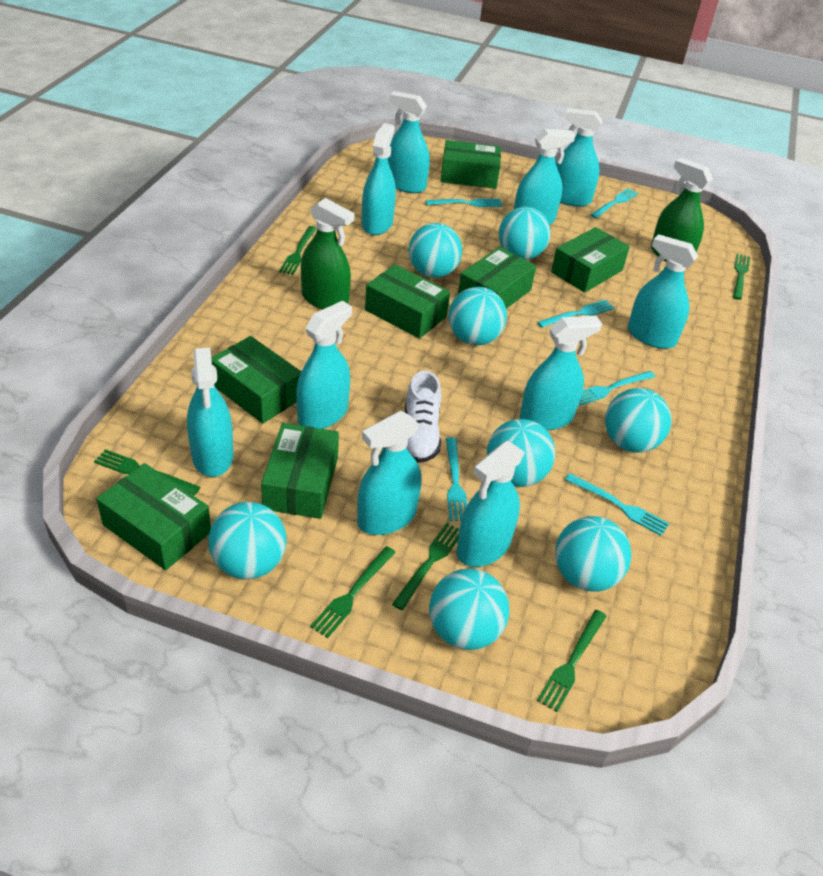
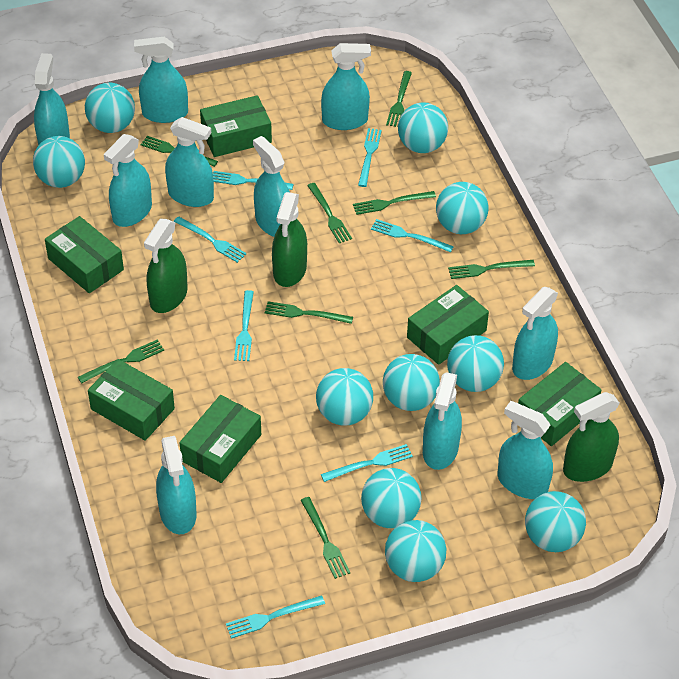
green box: 7 -> 6
green fork: 6 -> 8
green spray bottle: 2 -> 3
turquoise ball: 8 -> 10
turquoise fork: 6 -> 7
white shoe: 1 -> 0

